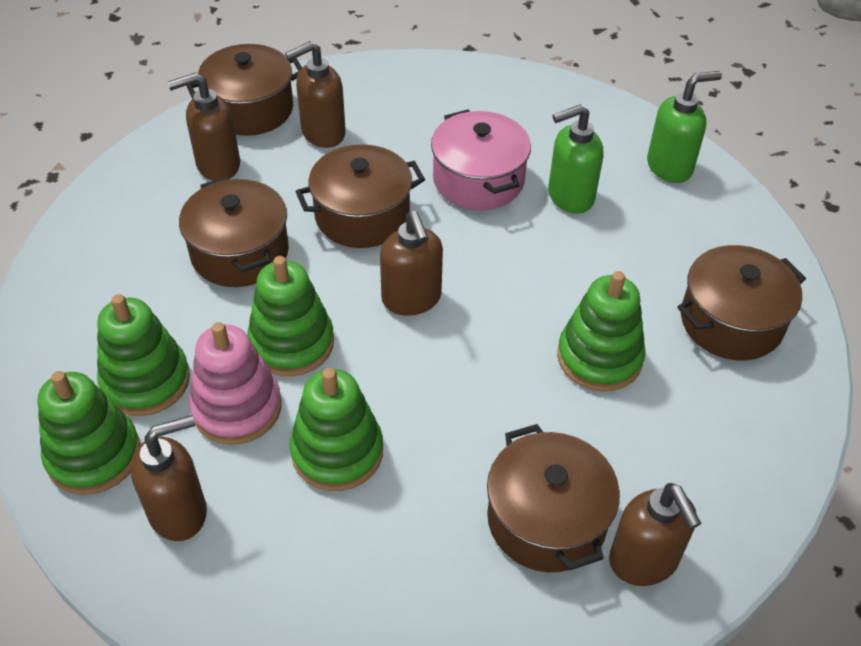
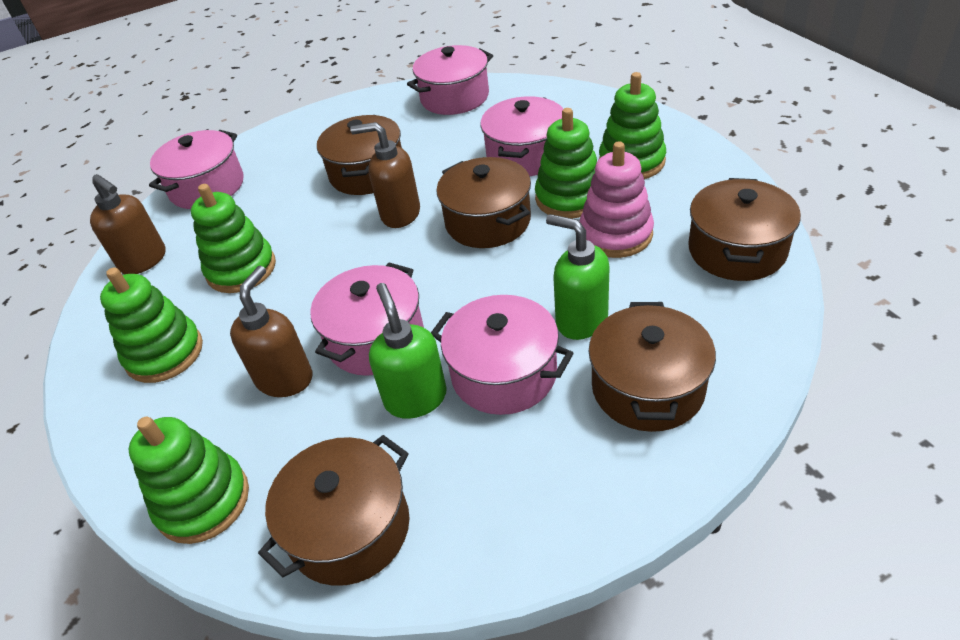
brown soap dispenser: 5 -> 3
pink pot: 1 -> 5

